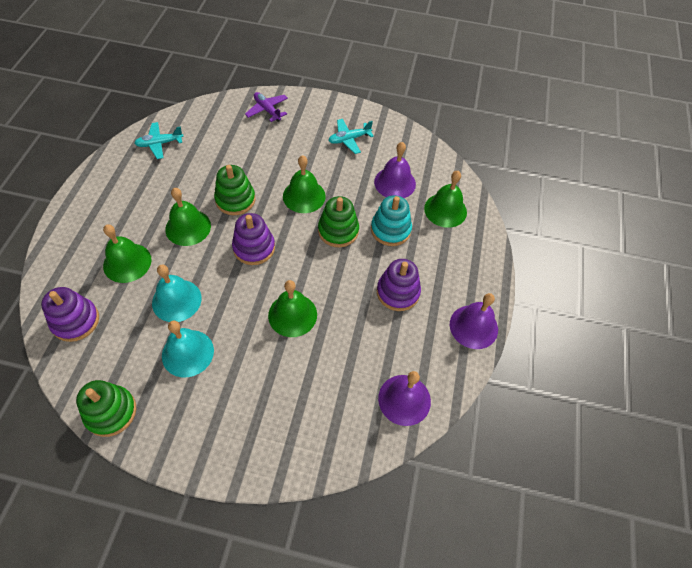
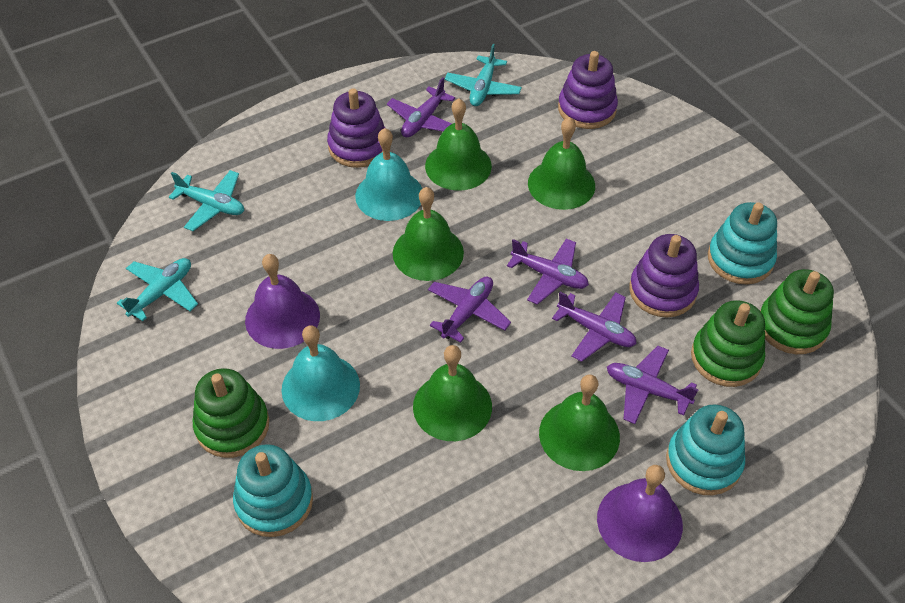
purple bell: 3 -> 2
purple plane: 1 -> 5
turquoise plane: 2 -> 3
turquoise stacking toy: 1 -> 3

